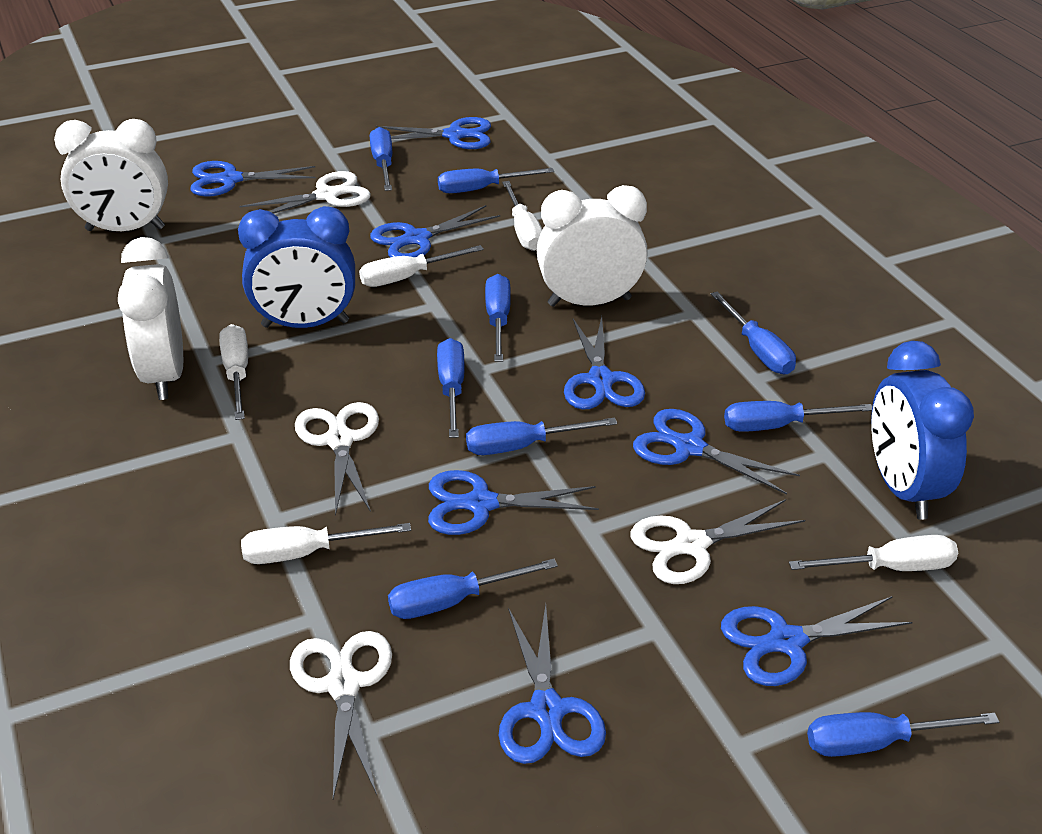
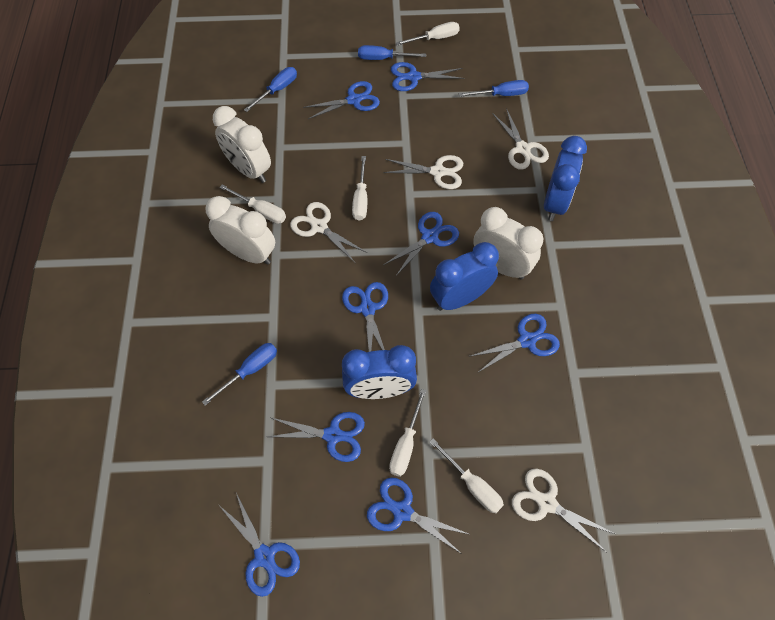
blue clock: 2 -> 3
blue screwdriver: 9 -> 4

